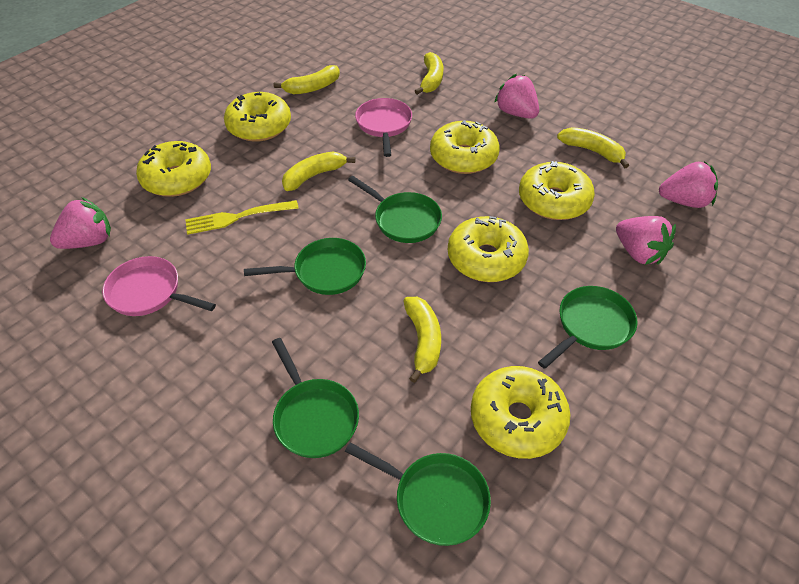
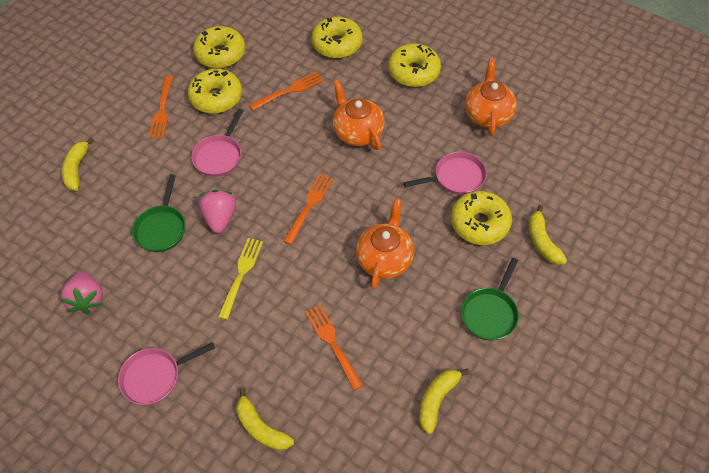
green pan: 5 -> 2
orange fork: 0 -> 4
orange teapot: 0 -> 3
pink pan: 2 -> 3
pink strawberry: 4 -> 2
yellow banana: 5 -> 4
yellow donut: 6 -> 5

